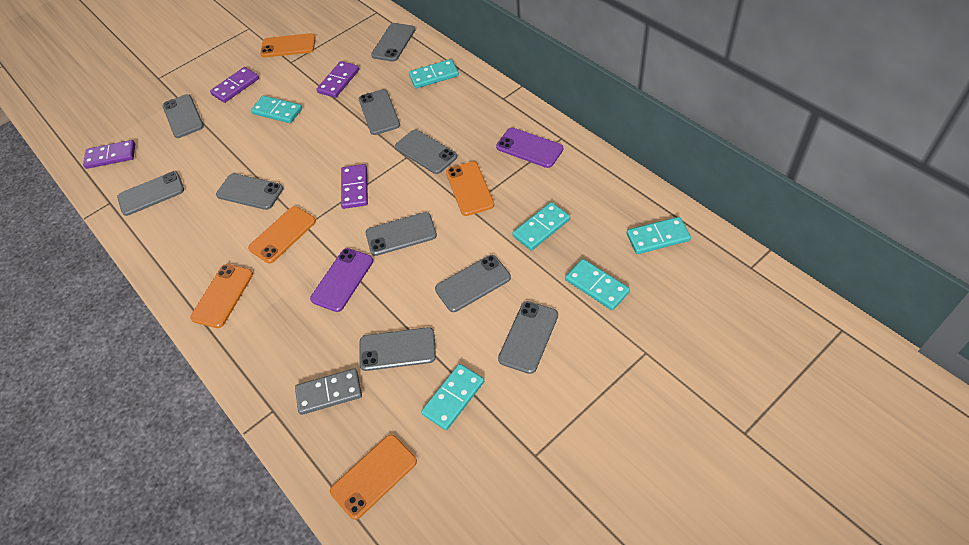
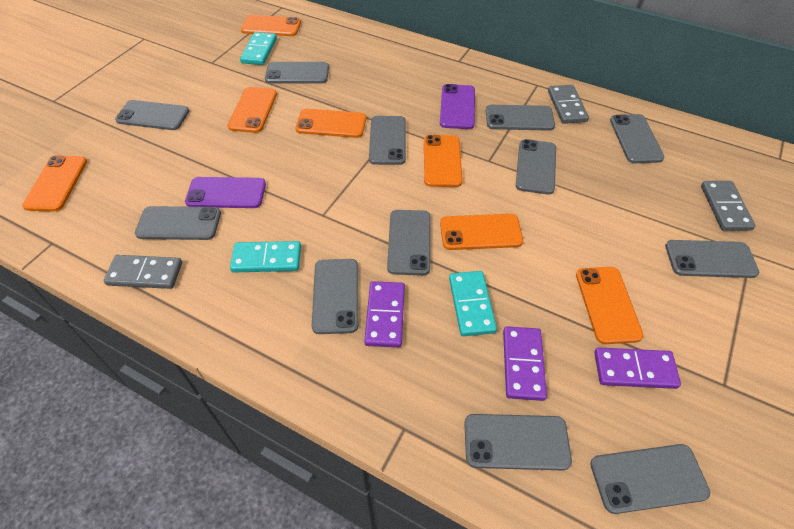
grey domino: 1 -> 3
grey phone: 10 -> 12
orange phone: 5 -> 7
purple domino: 4 -> 3
turquoise domino: 6 -> 3

